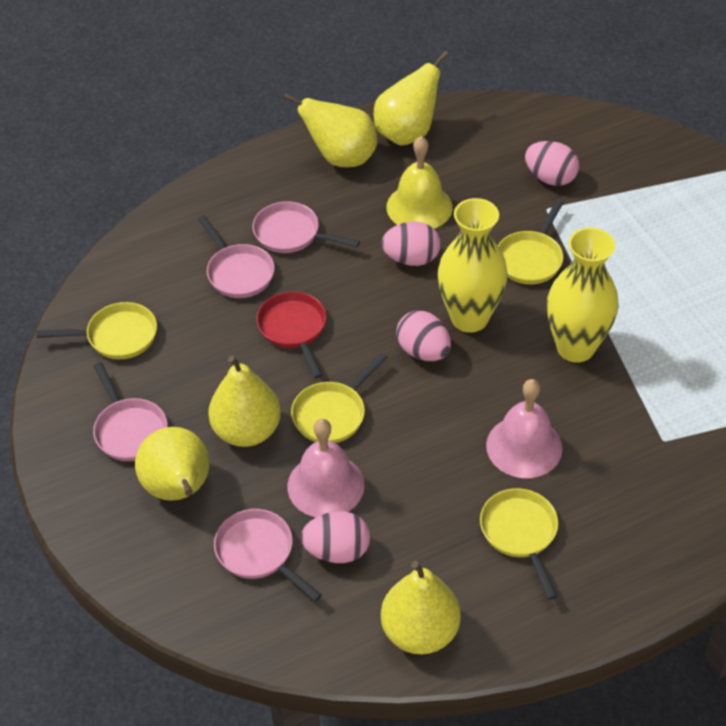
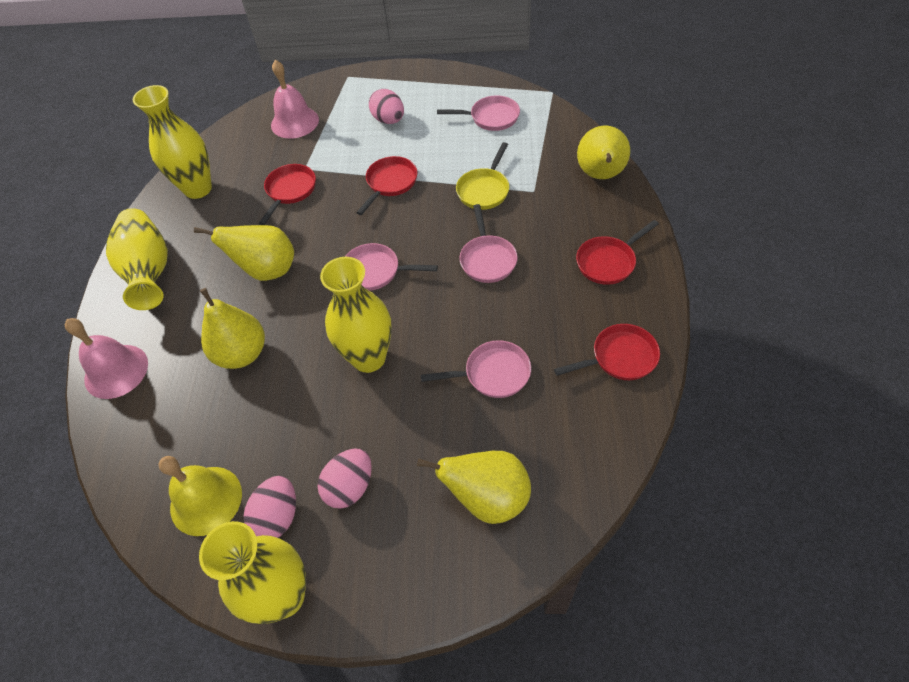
pink egg: 4 -> 3
red pan: 1 -> 4
yellow pan: 4 -> 1
yellow pear: 5 -> 4
yellow vase: 2 -> 4

